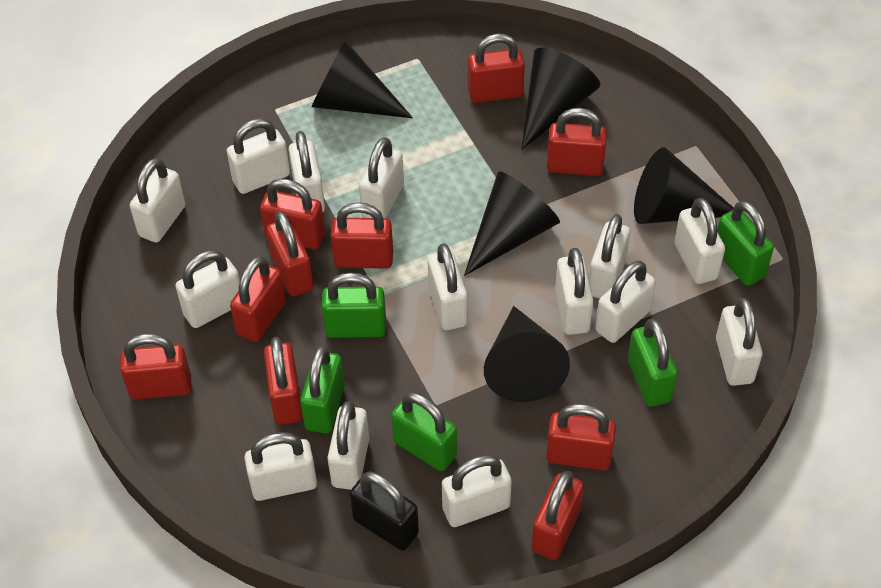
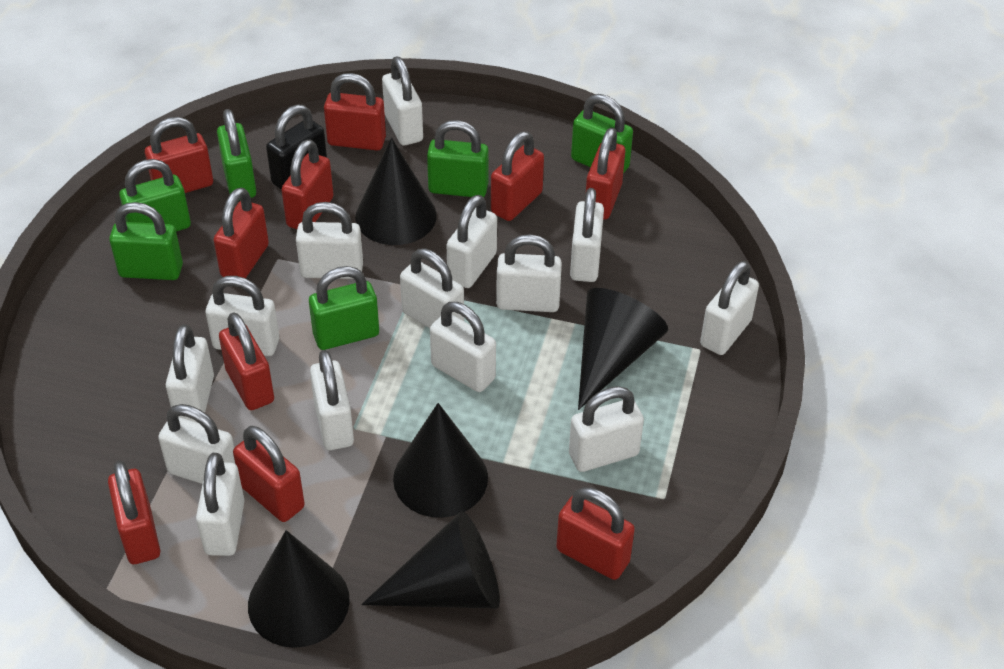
green padlock: 5 -> 6

